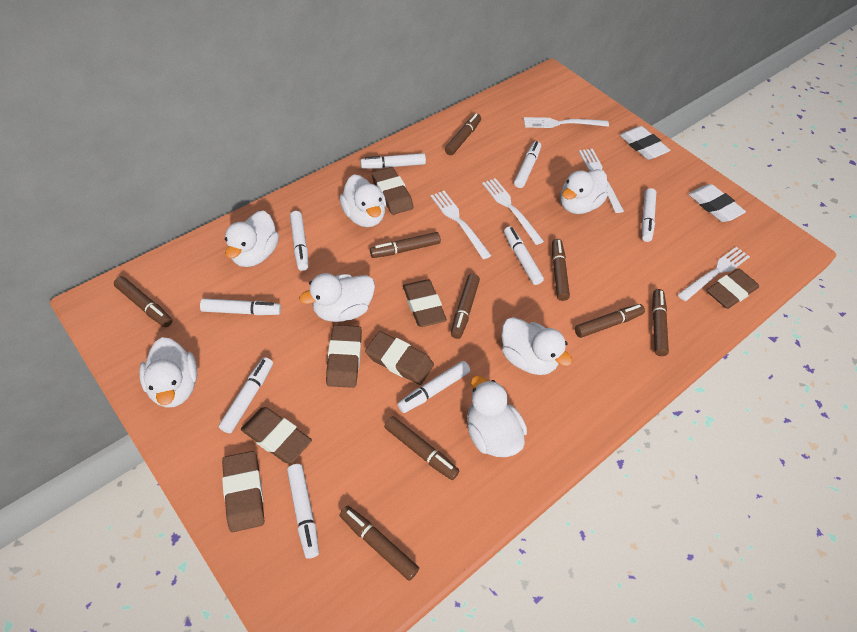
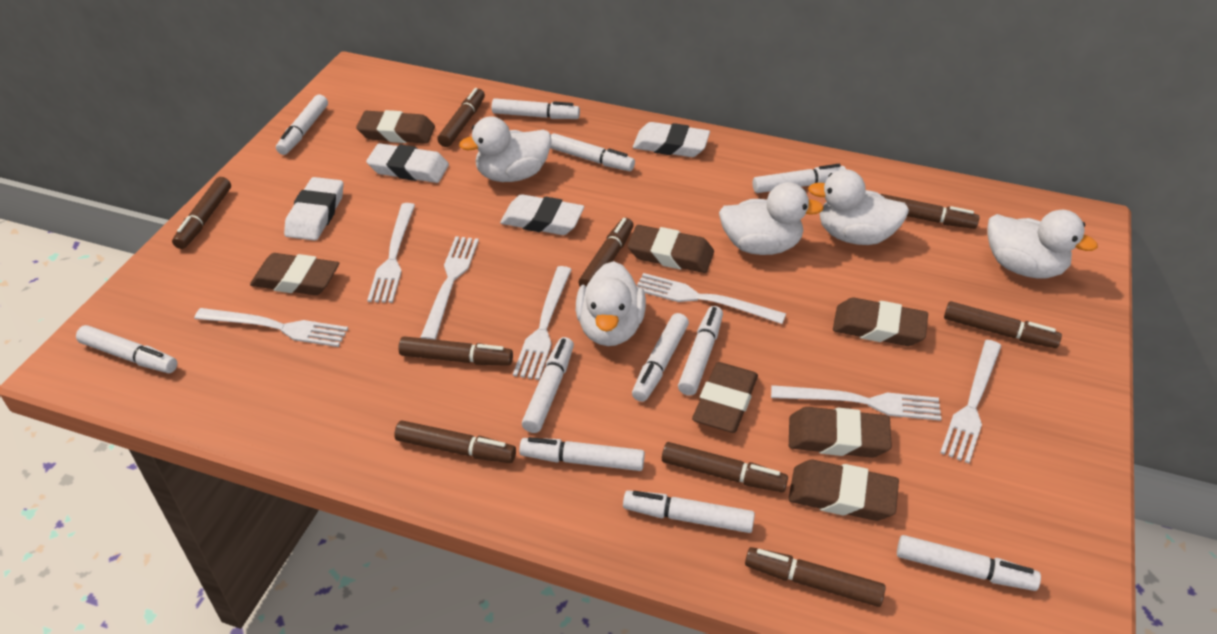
white duck: 7 -> 5
white eraser: 2 -> 4
white fork: 5 -> 7
white marker: 9 -> 11

